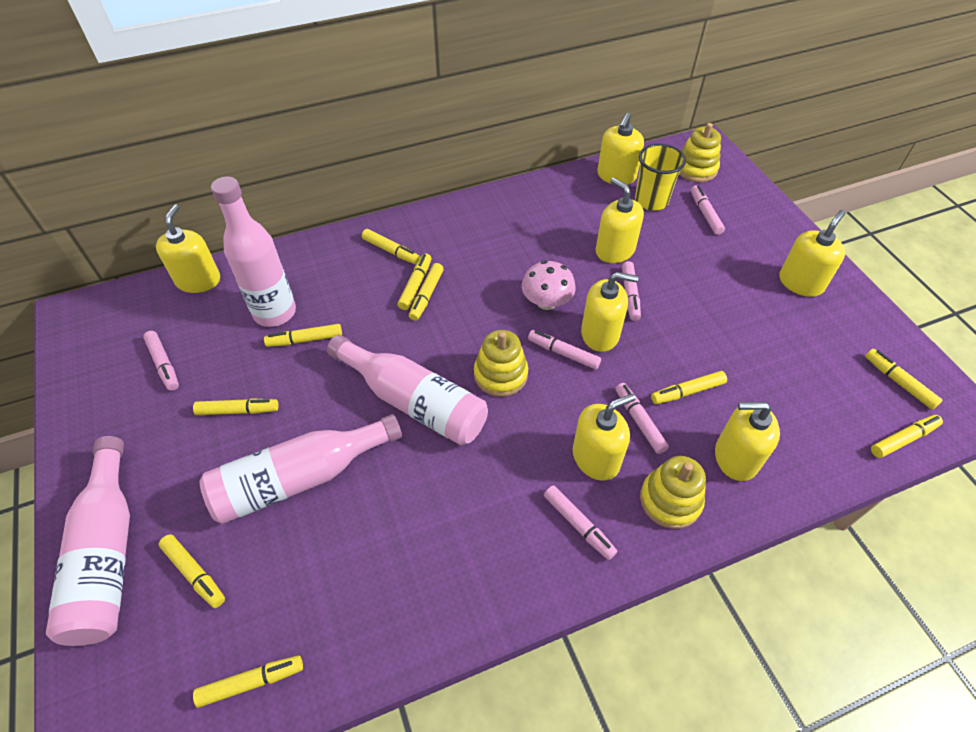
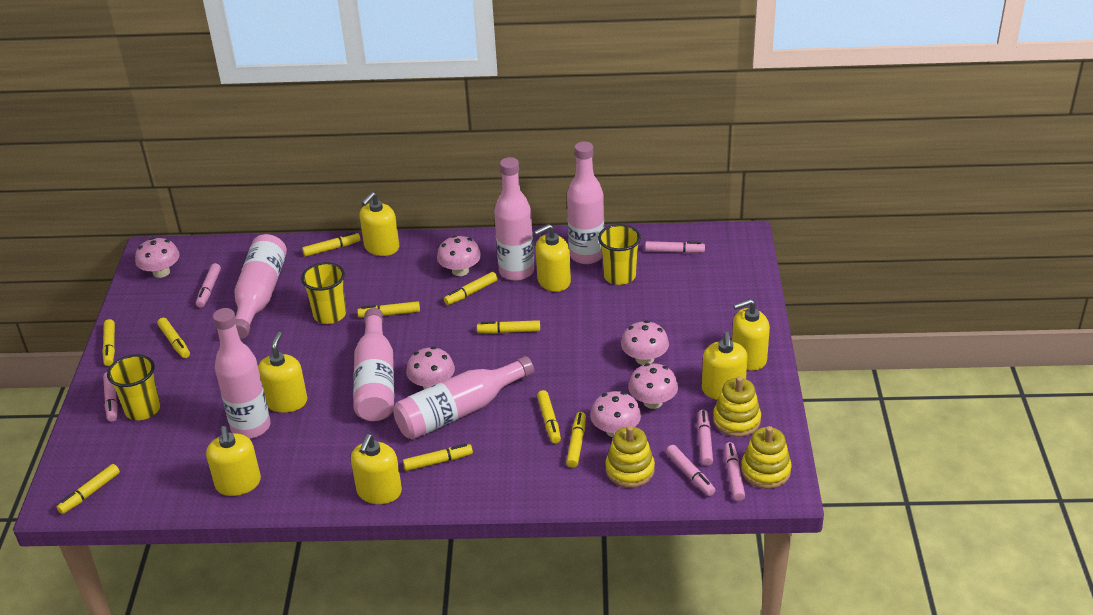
pink bottle: 4 -> 6
pink mushroom: 1 -> 6
yellow cup: 1 -> 3

